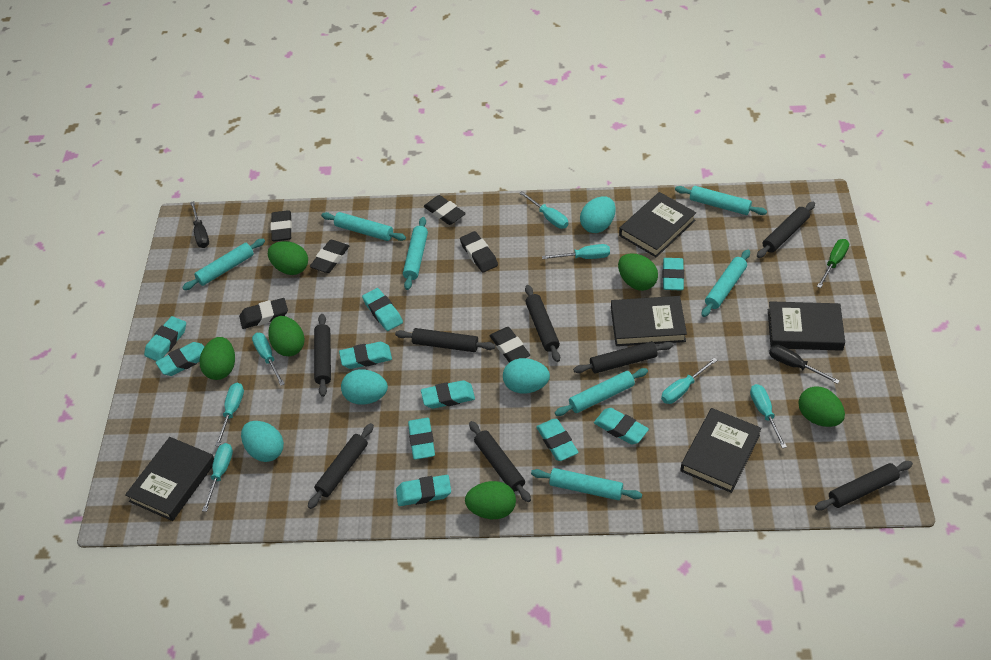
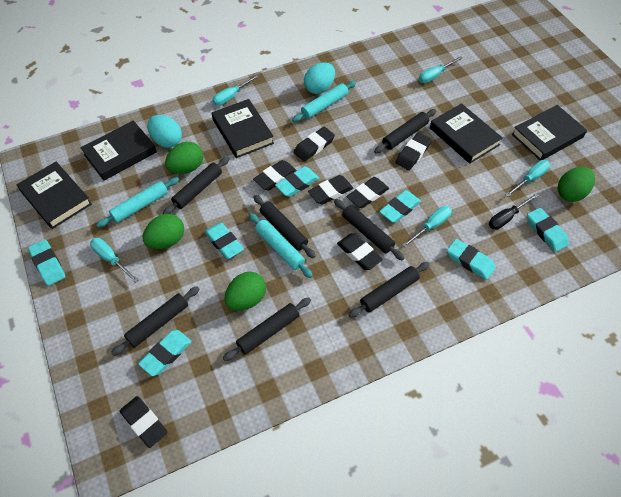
black eraser: 6 -> 7
black rolling pin: 8 -> 7
black screwdriver: 2 -> 1
green egg: 6 -> 4
green screwdriver: 1 -> 0
turquoise egg: 4 -> 2
turquoise eraser: 10 -> 7
turquoise rolling pin: 7 -> 3
turquoise screwdriver: 7 -> 5

